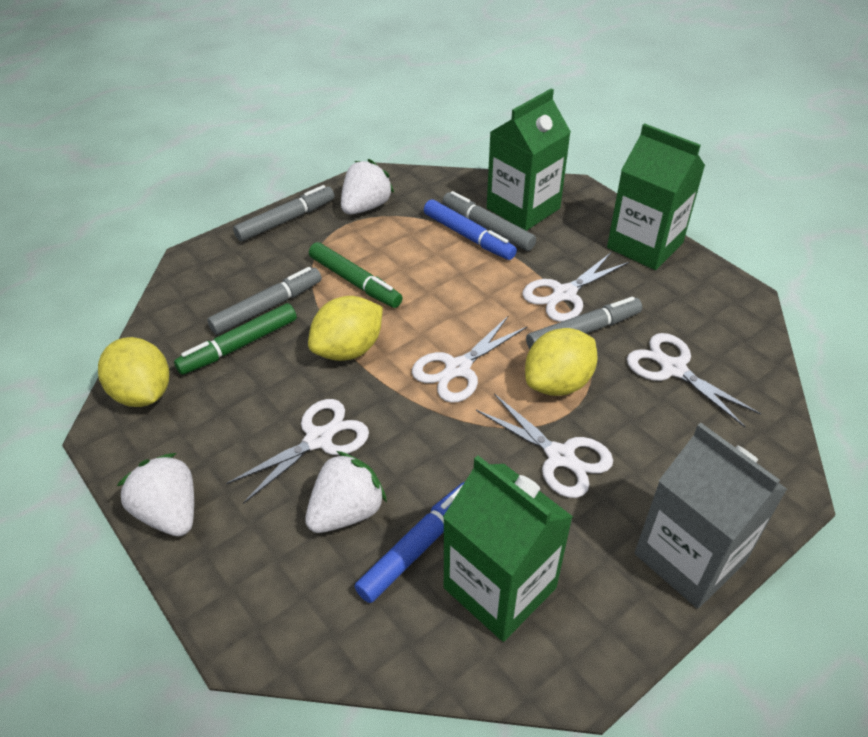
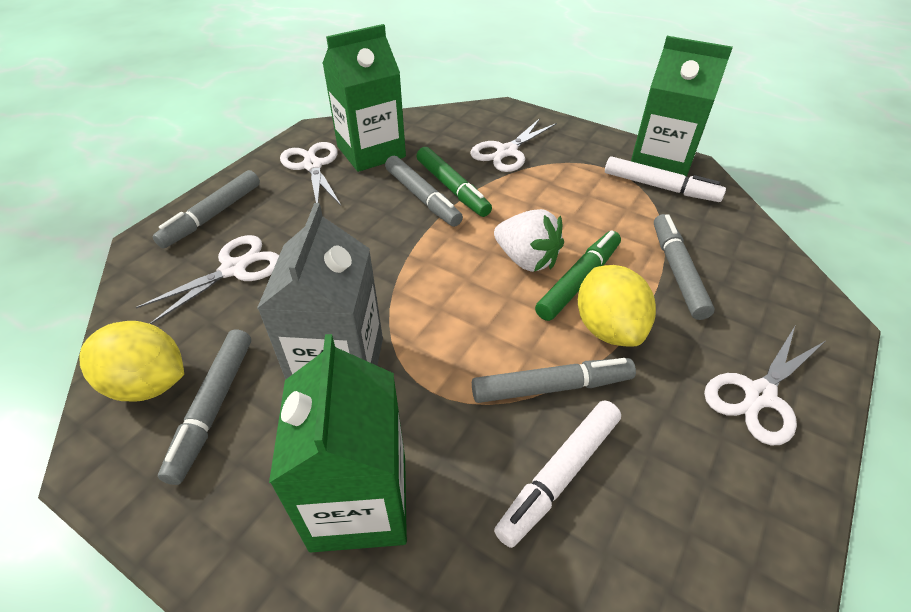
blue marker: 2 -> 0
grey marker: 4 -> 5
white marker: 0 -> 2
white scissors: 5 -> 4
white strawberry: 3 -> 1
yellow lemon: 3 -> 2

